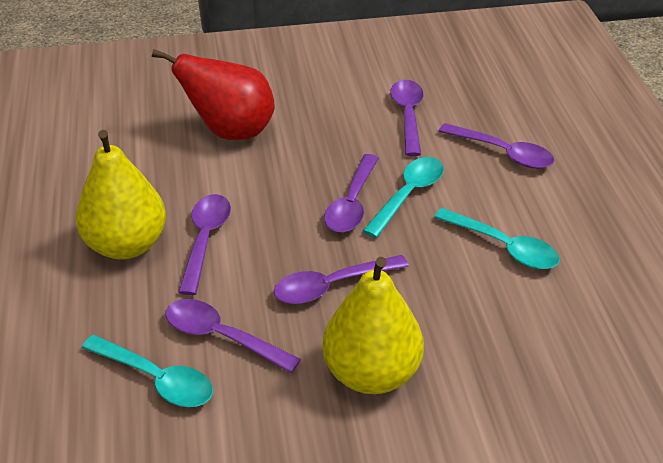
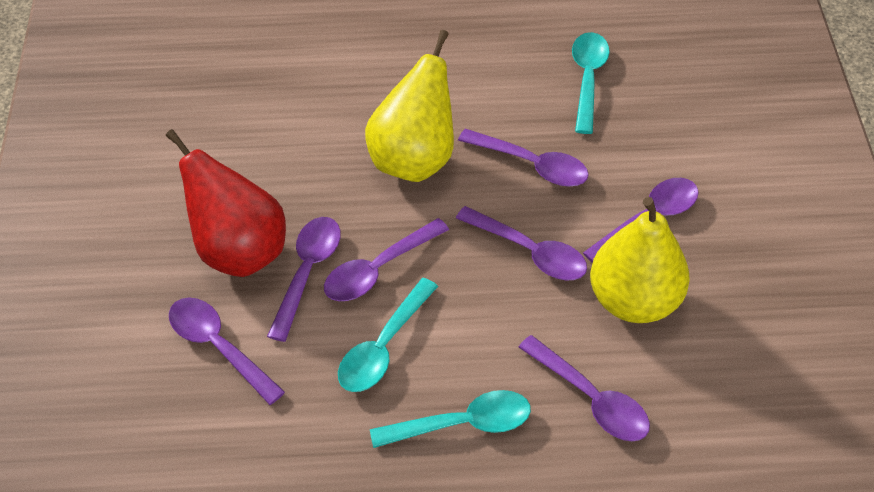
purple spoon: 6 -> 7

